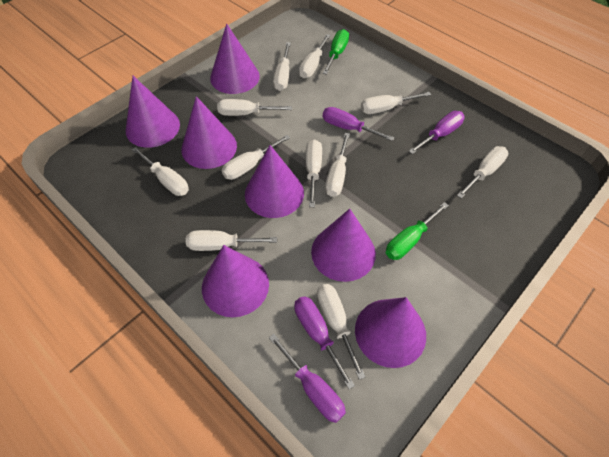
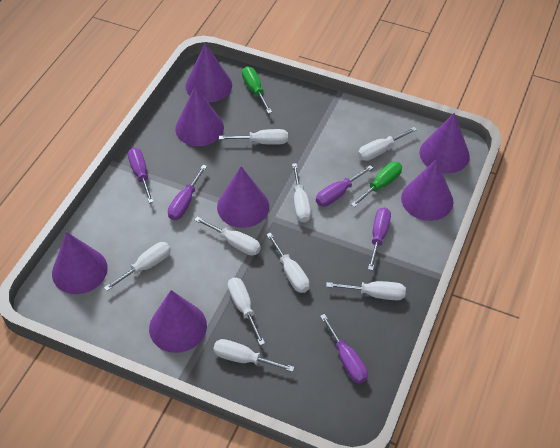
purple screwdriver: 4 -> 5
white screwdriver: 11 -> 9

